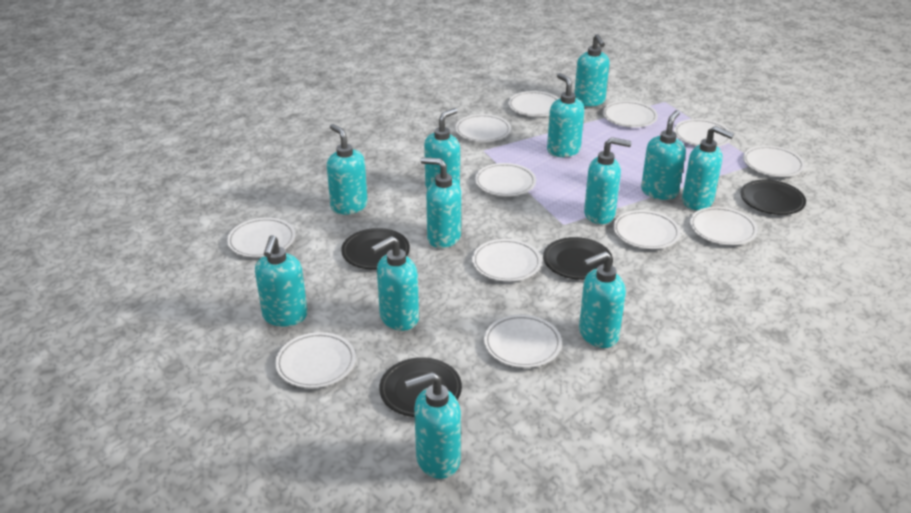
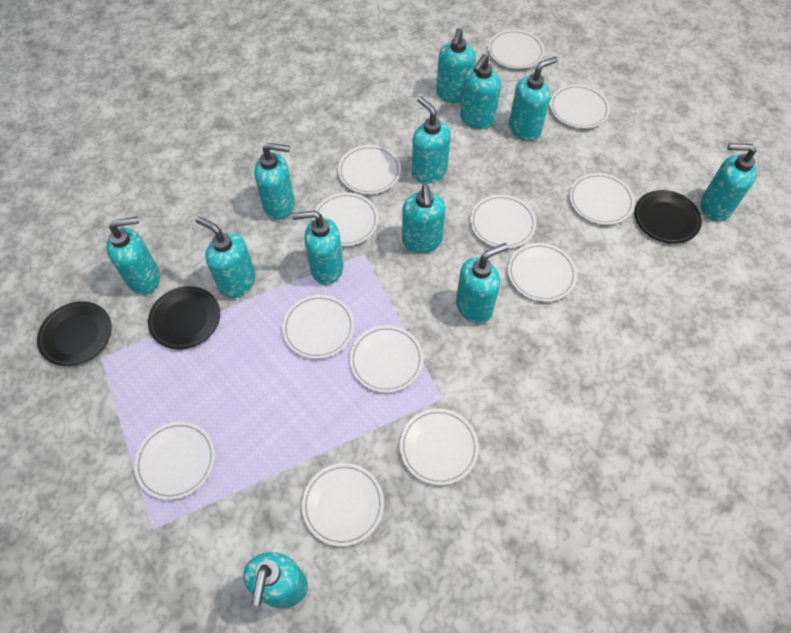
black plate: 4 -> 3

